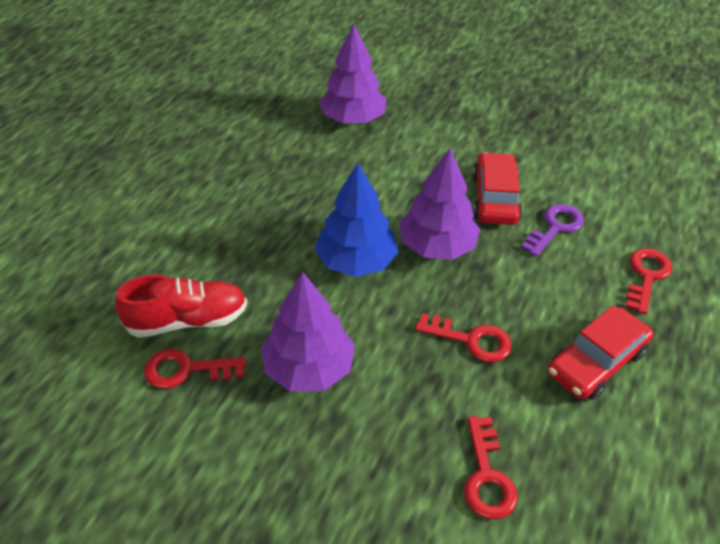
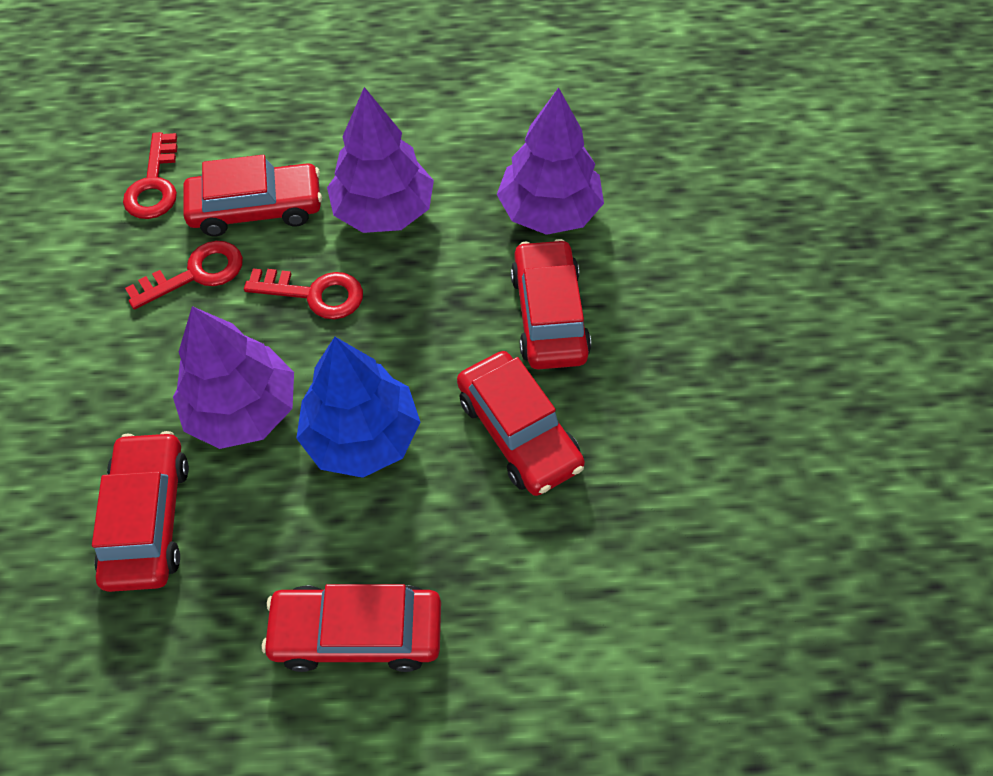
purple key: 1 -> 0
red car: 2 -> 5
red key: 4 -> 3
red shoe: 1 -> 0

